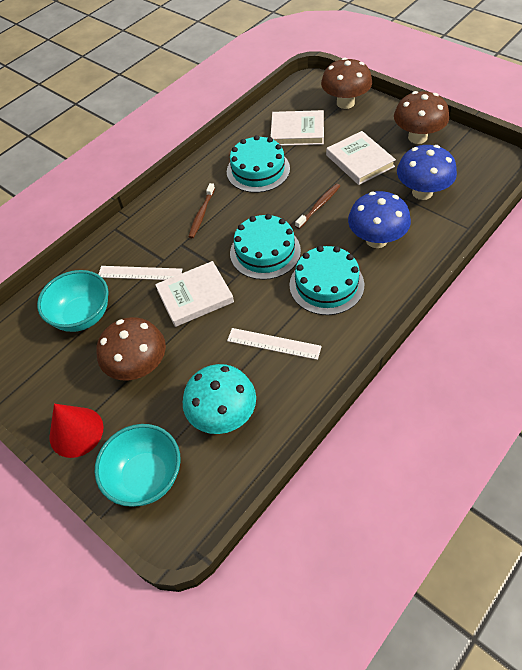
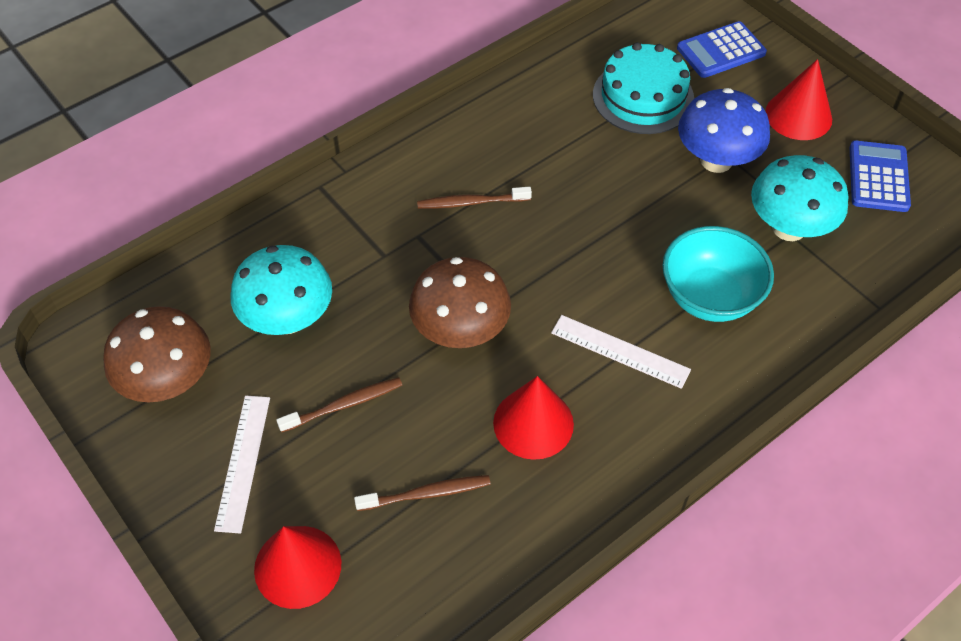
blue calculator: 0 -> 2
blue mushroom: 2 -> 1
brown mushroom: 3 -> 2
brown toothbrush: 2 -> 3
red cone: 1 -> 3
turquoise bowl: 2 -> 1
turquoise cake: 3 -> 1
turquoise mushroom: 1 -> 2
white book: 3 -> 0

